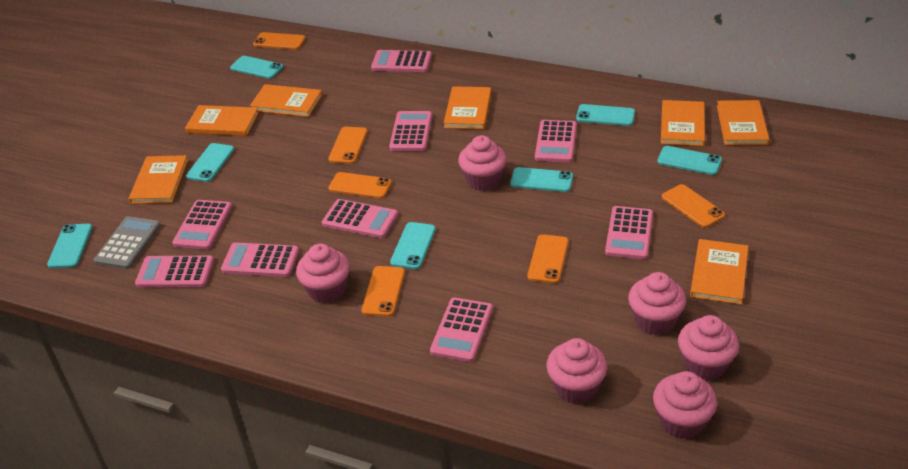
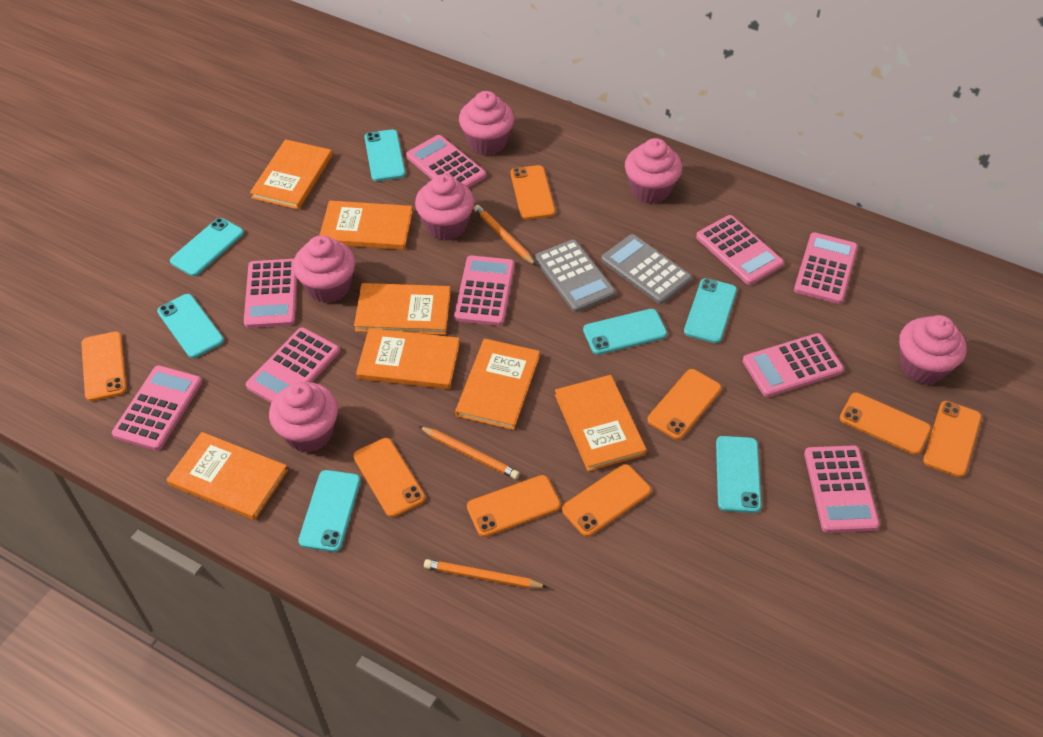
grey calculator: 1 -> 2
orange pencil: 0 -> 3
orange phone: 6 -> 8

